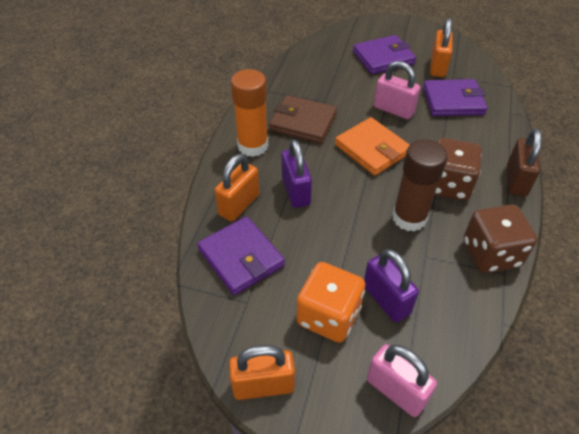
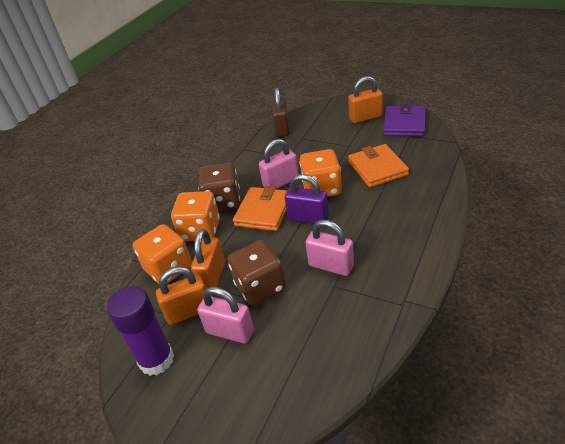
brown glue stick: 1 -> 0
brown wallet: 1 -> 0
orange dice: 1 -> 3
orange glue stick: 1 -> 0
orange wallet: 1 -> 2
pink padlock: 2 -> 3
purple glue stick: 0 -> 1
purple padlock: 2 -> 1
purple wallet: 3 -> 1

